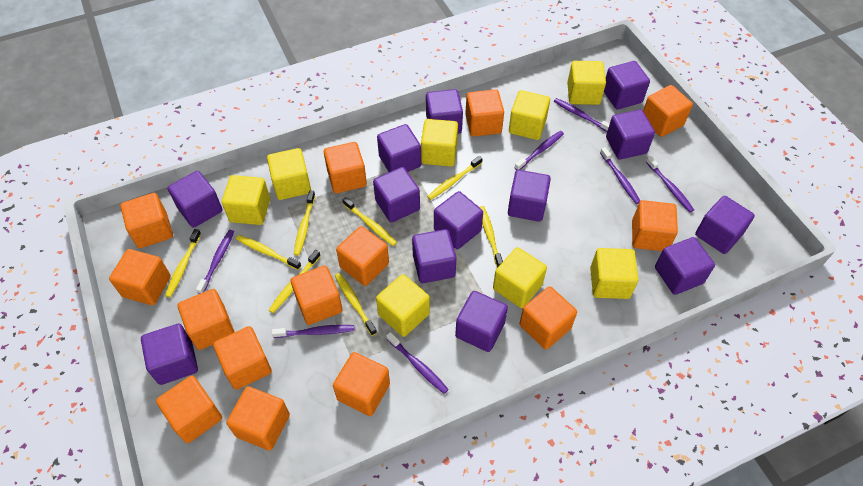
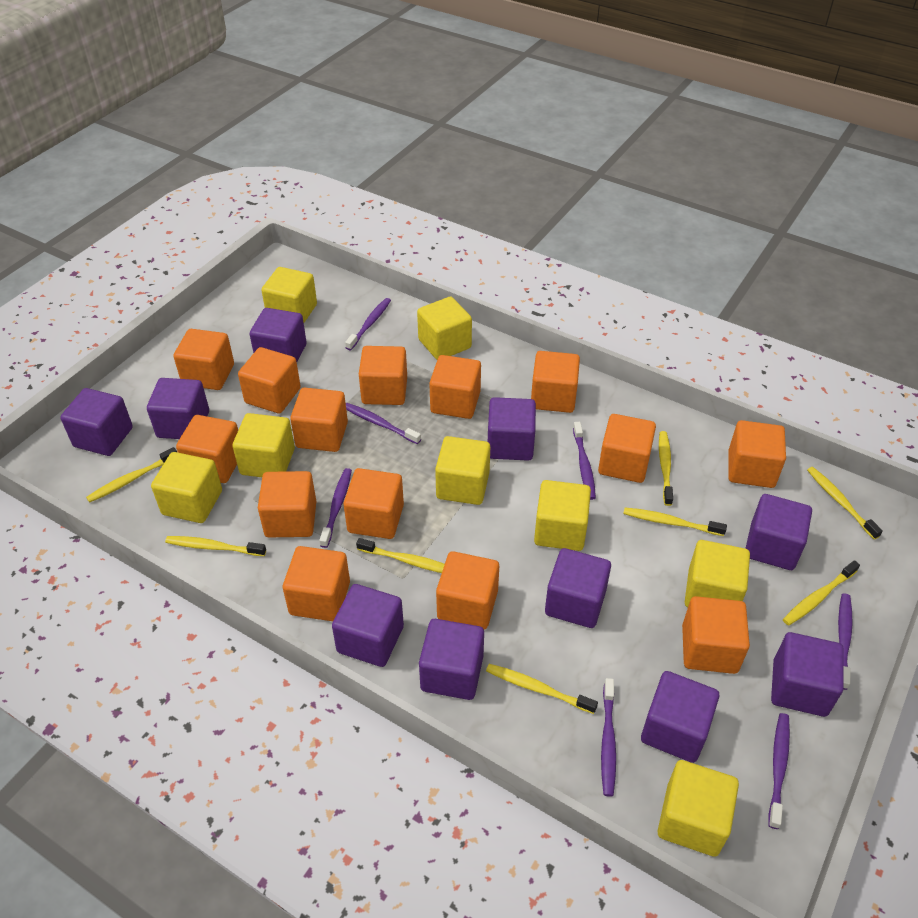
purple cube: 13 -> 10

